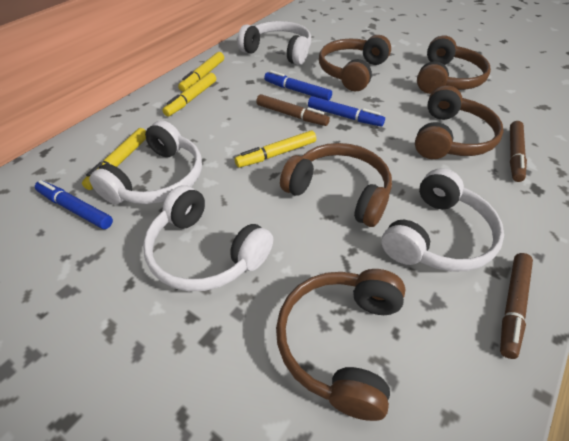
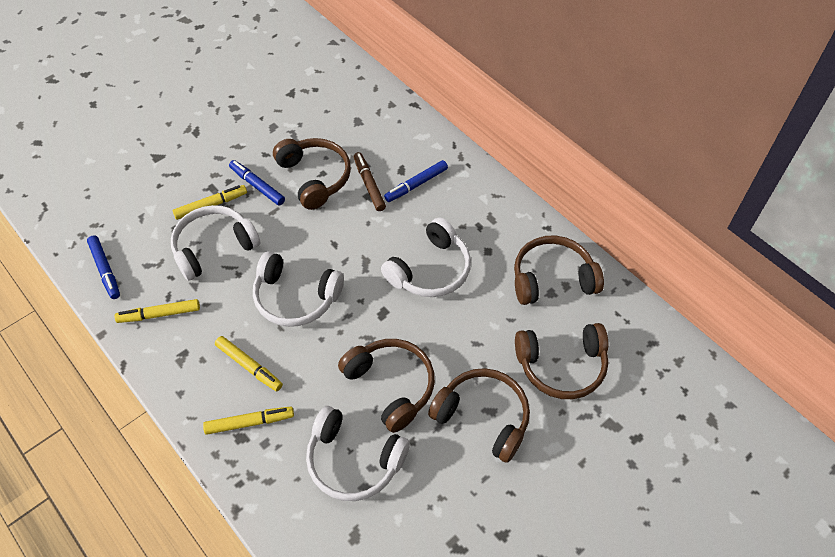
brown marker: 3 -> 1

